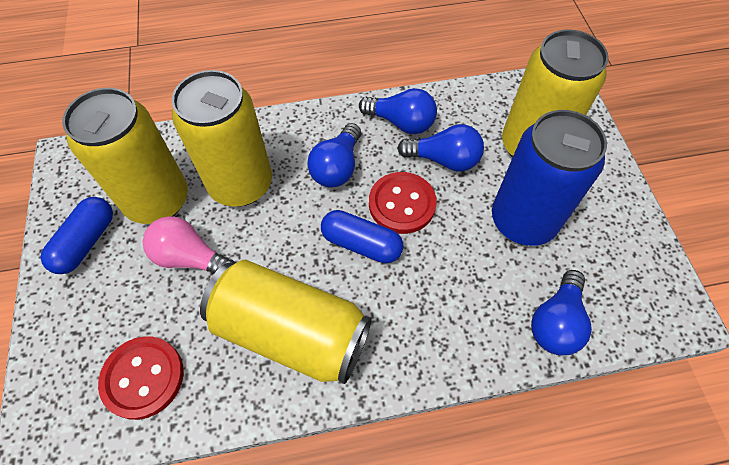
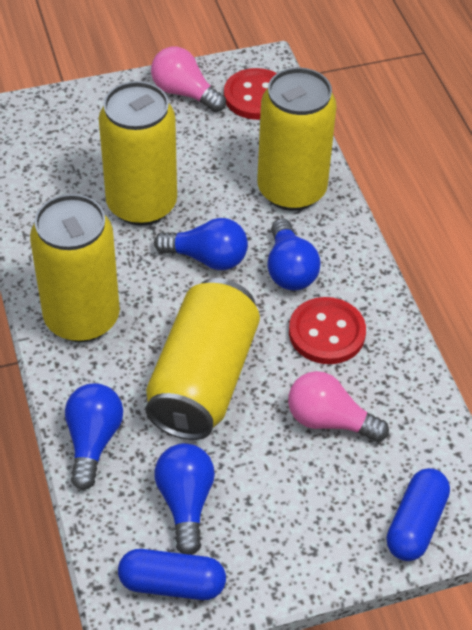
blue can: 1 -> 0
pink light bulb: 1 -> 2

